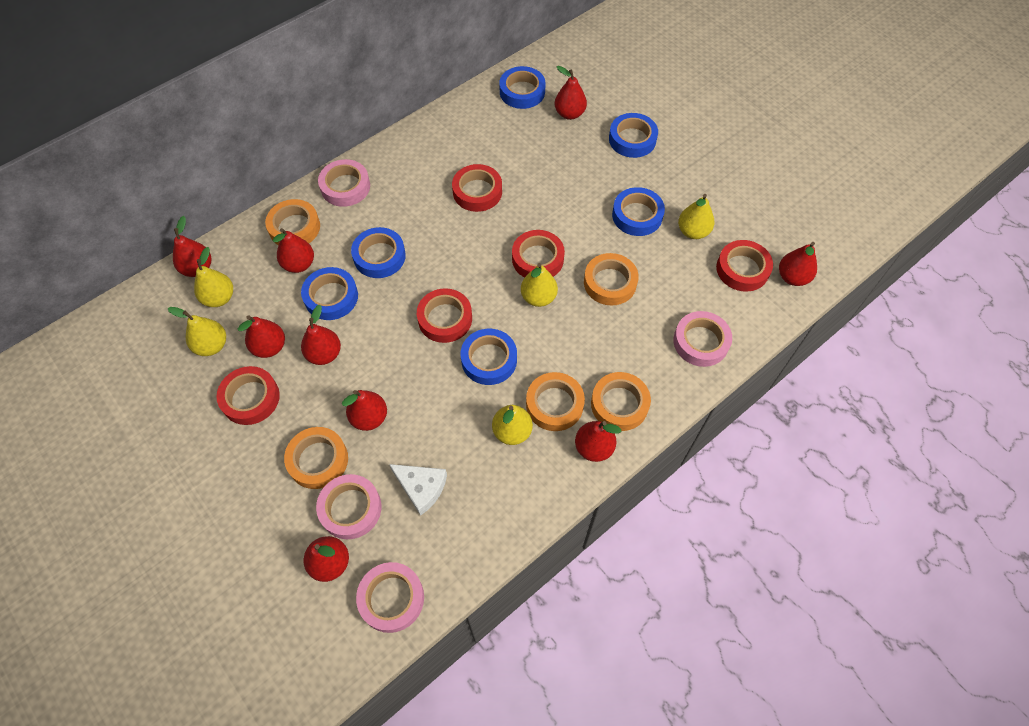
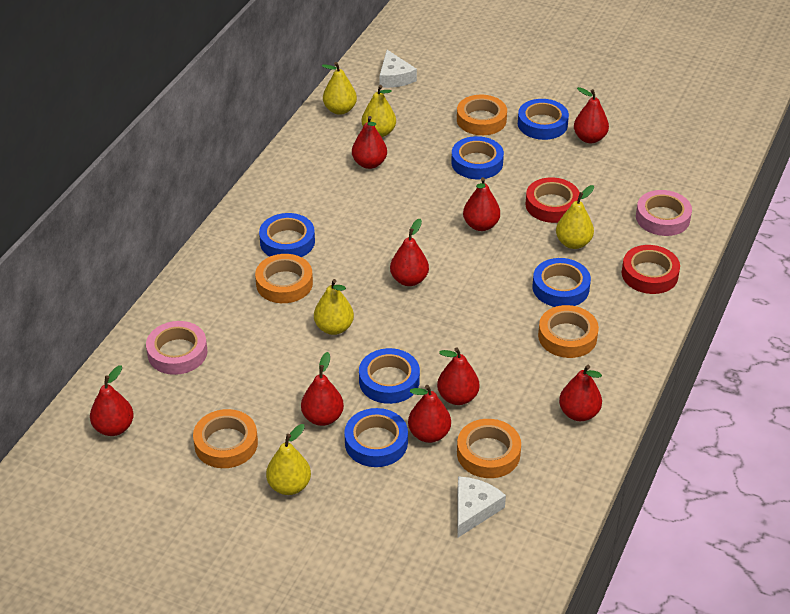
pink tape: 4 -> 2
red tape: 5 -> 2
white cheese: 1 -> 2

